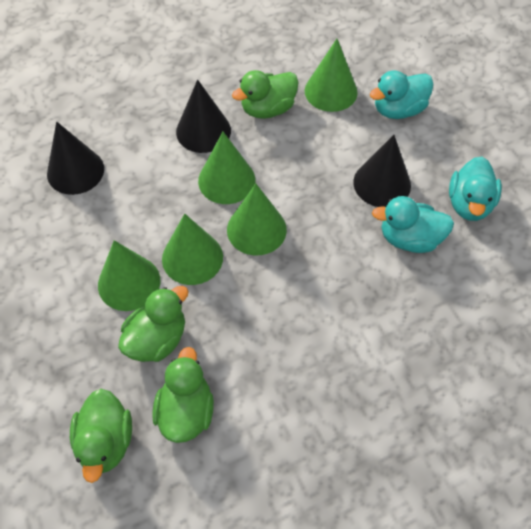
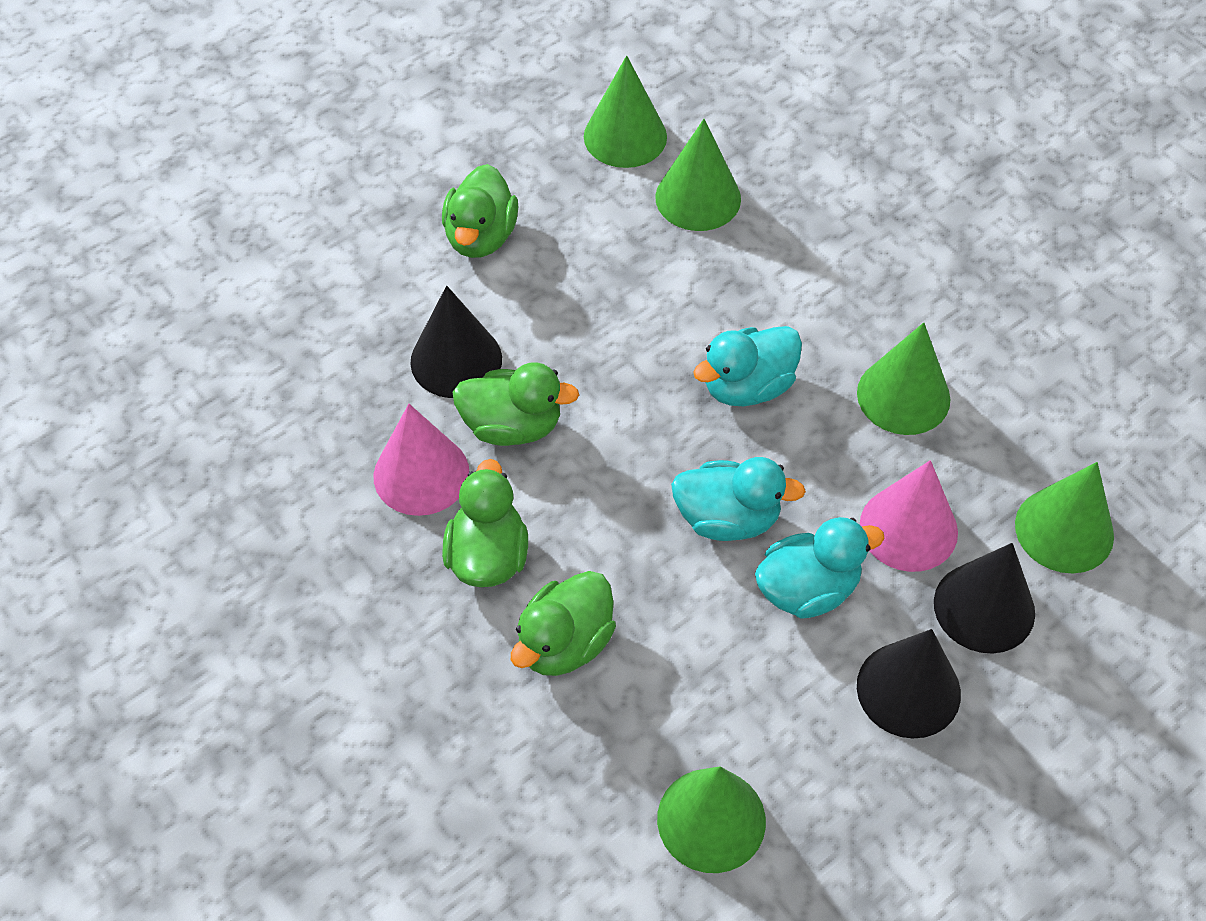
pink cone: 0 -> 2

